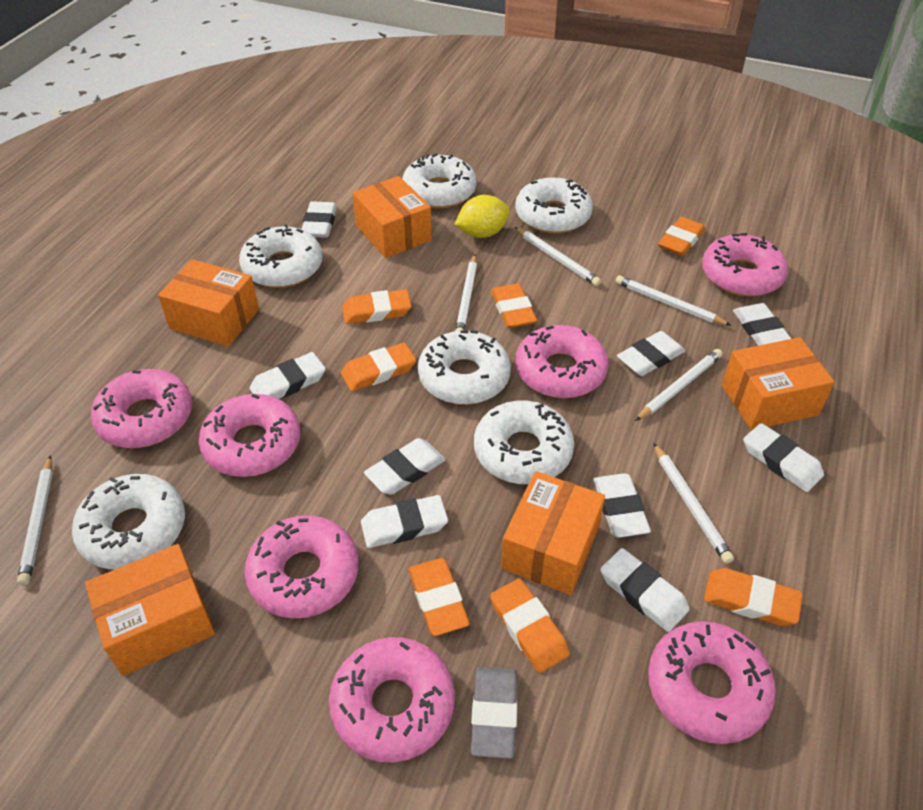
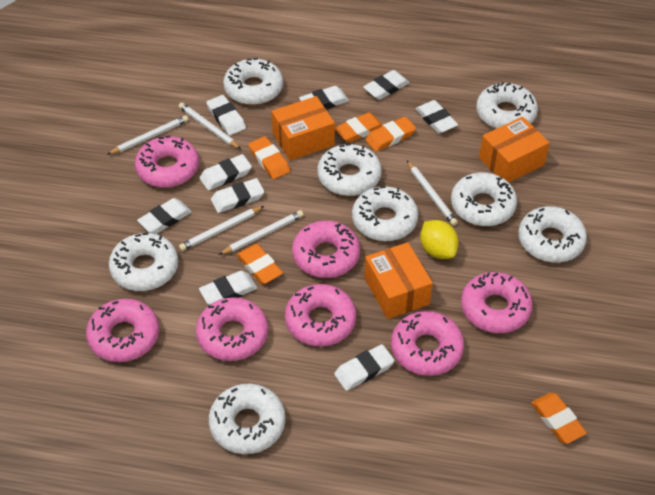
grey eraser: 1 -> 0
orange box: 5 -> 3
orange eraser: 7 -> 5
white donut: 6 -> 8
white pencil: 6 -> 5

